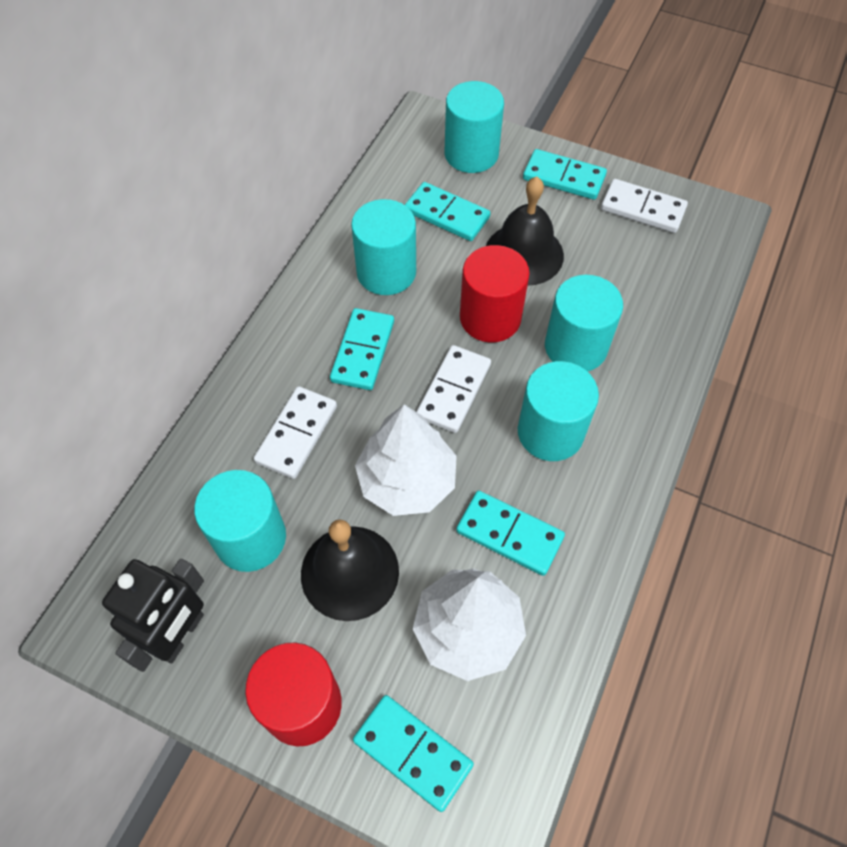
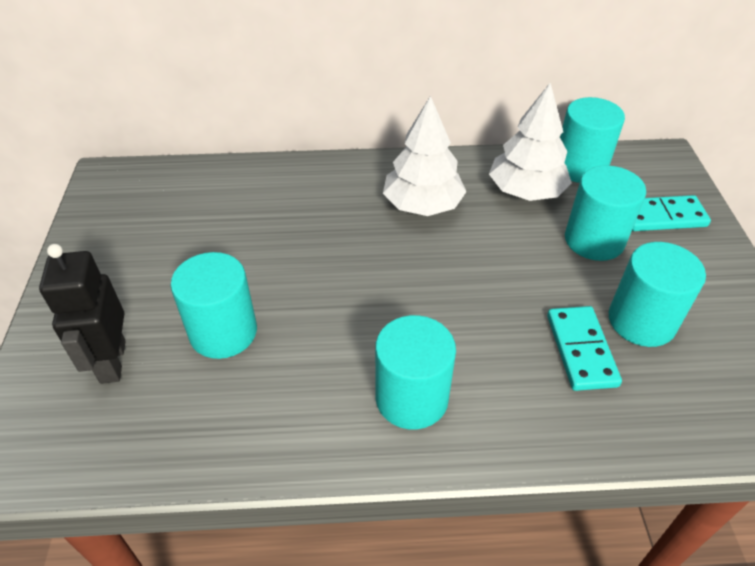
black bell: 2 -> 0
red cylinder: 2 -> 0
turquoise domino: 5 -> 2
white domino: 3 -> 0

